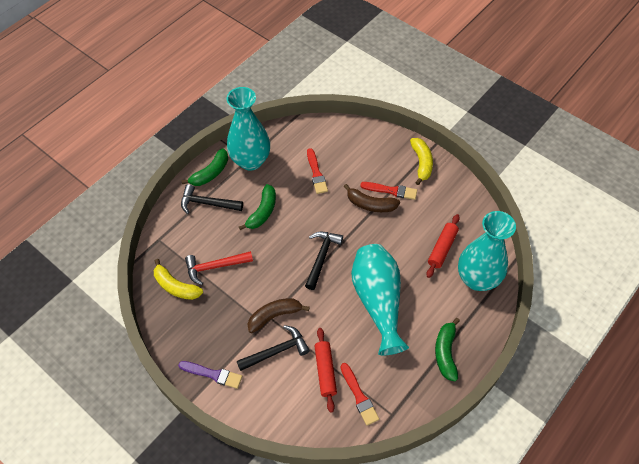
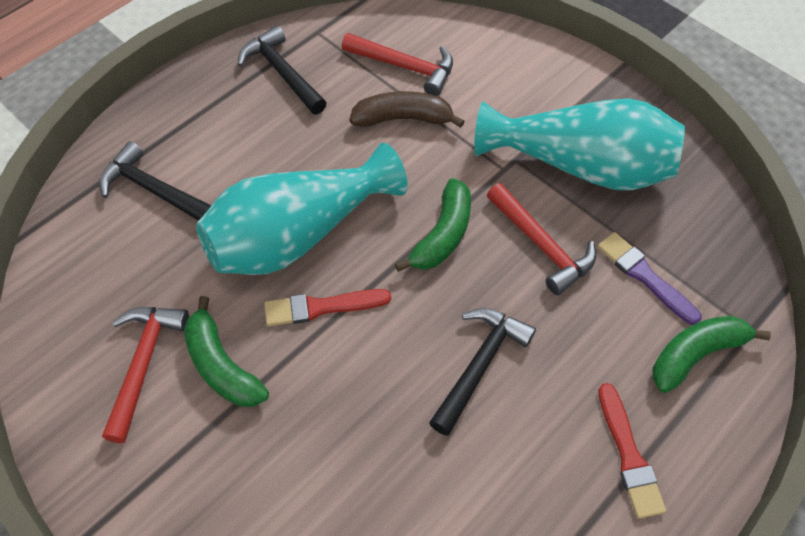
brown banana: 2 -> 1
red brush: 3 -> 2
red hammer: 1 -> 3
red rolling pin: 2 -> 0
turquoise vase: 3 -> 2
yellow banana: 2 -> 0

